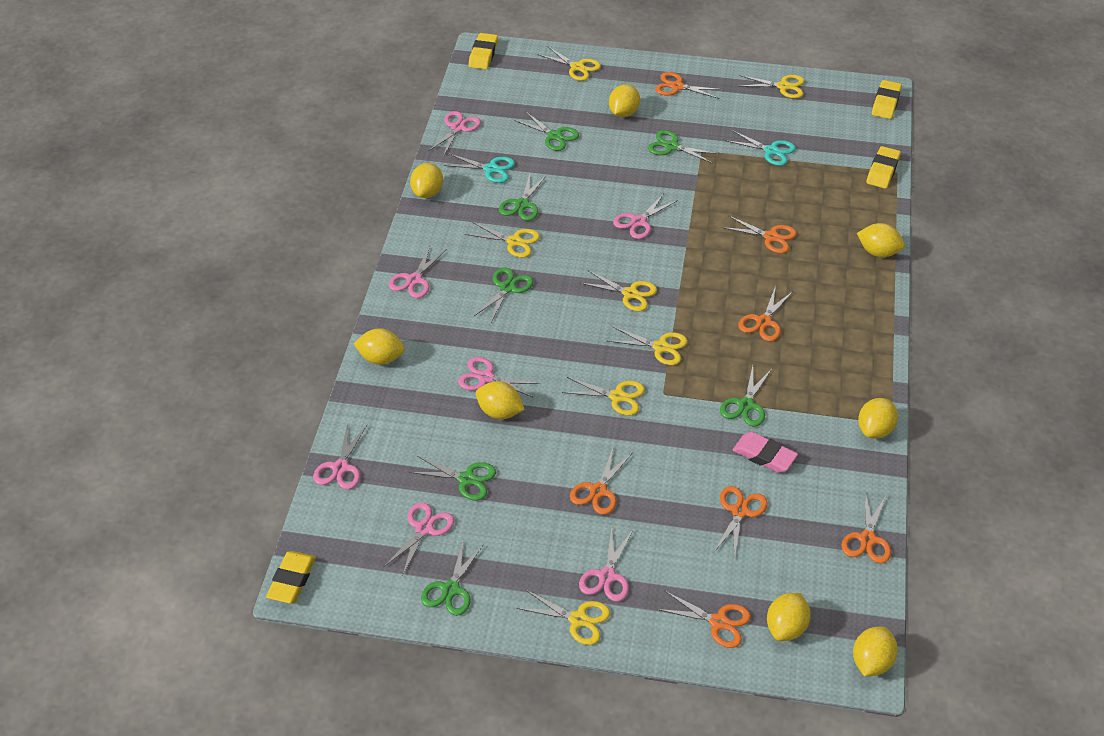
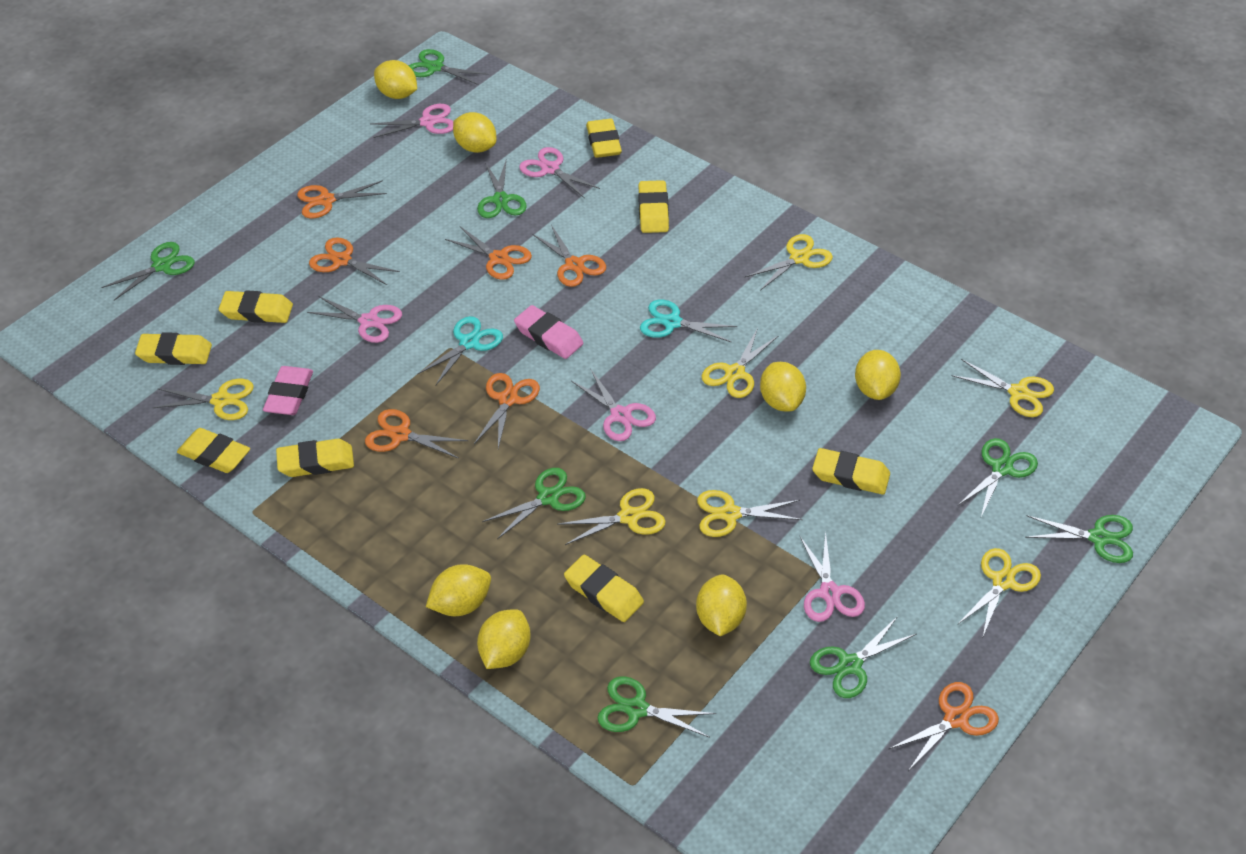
green scissors: 7 -> 8
pink eraser: 1 -> 2
pink scissors: 7 -> 5
yellow eraser: 4 -> 8
yellow lemon: 8 -> 7

